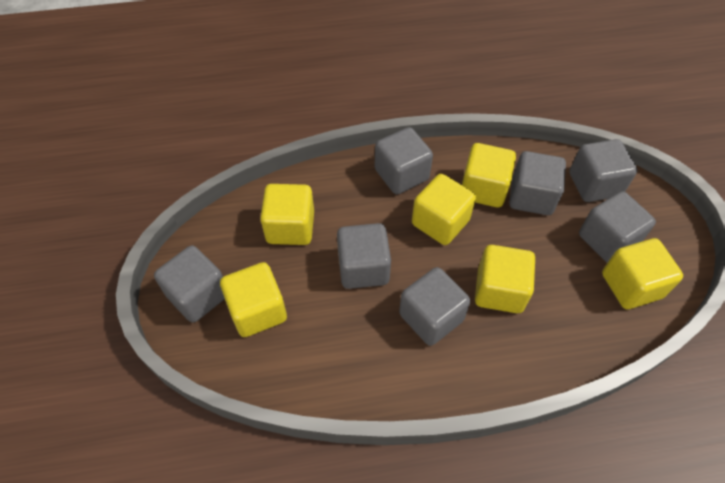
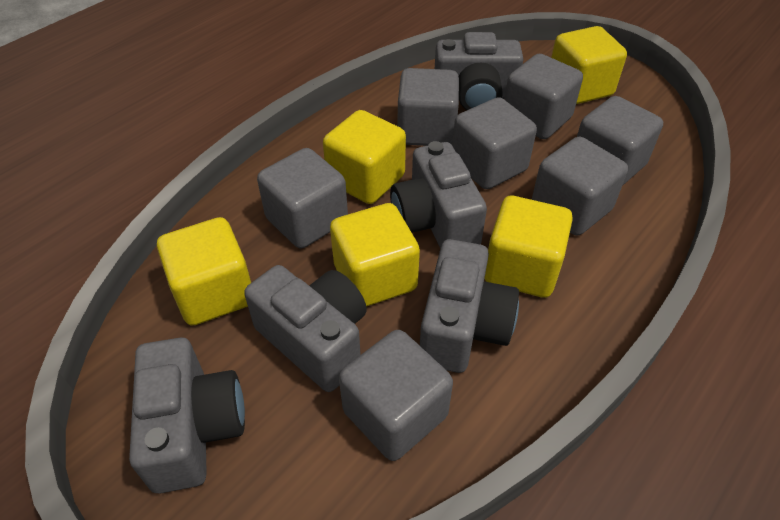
grey camera: 0 -> 5
yellow cube: 6 -> 5

